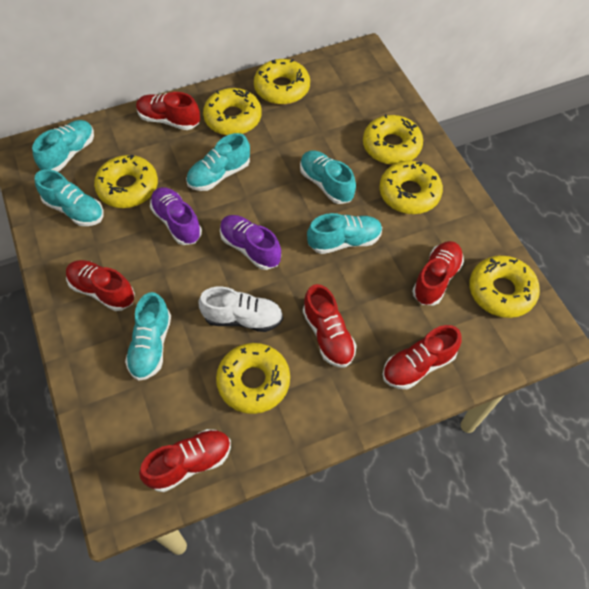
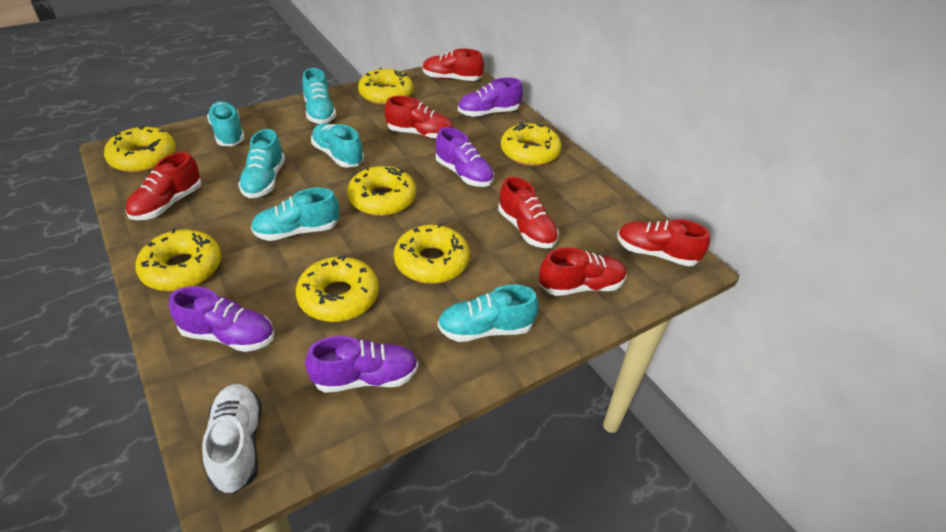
purple shoe: 2 -> 4

